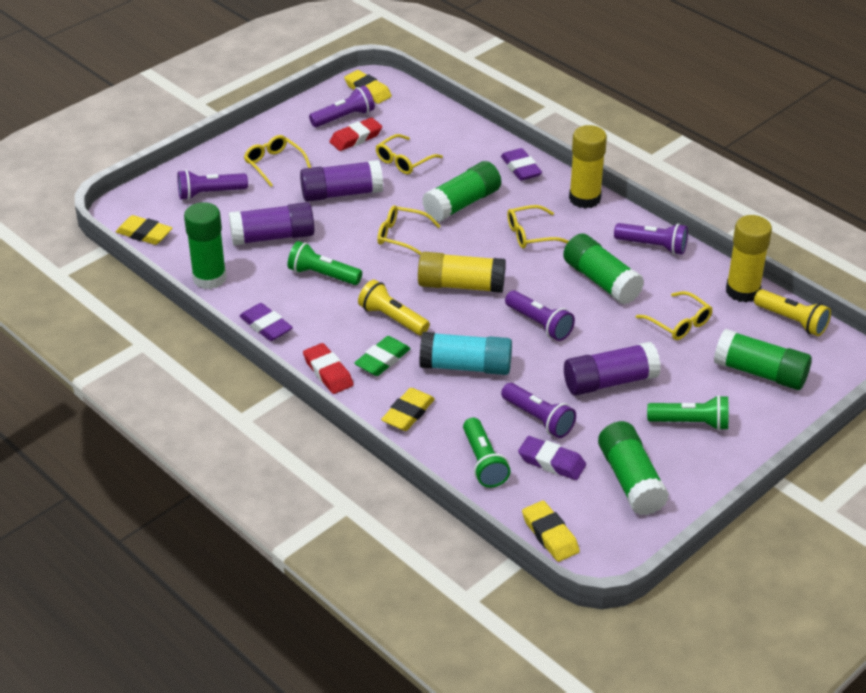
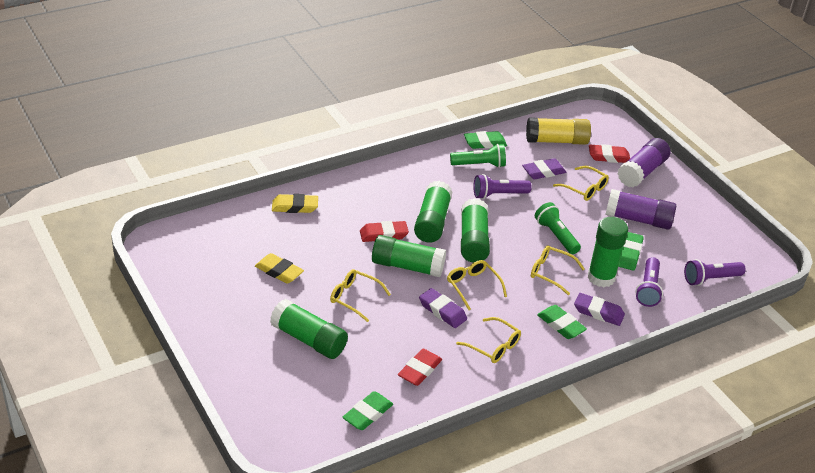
green eraser: 1 -> 4
green flashlight: 3 -> 2
purple flashlight: 5 -> 3
purple glue stick: 3 -> 2
red eraser: 2 -> 3
turquoise glue stick: 1 -> 0
yellow eraser: 4 -> 2
yellow flashlight: 2 -> 0
yellow glue stick: 3 -> 1

